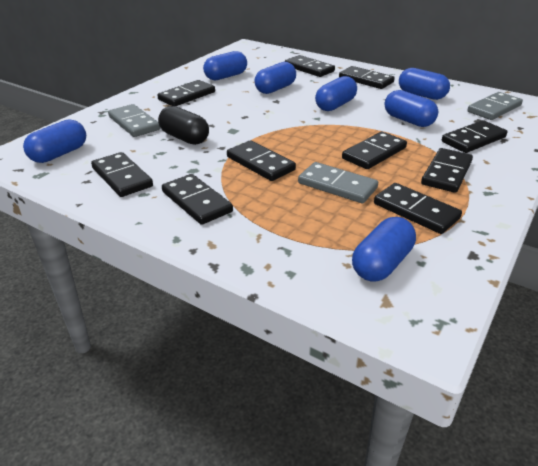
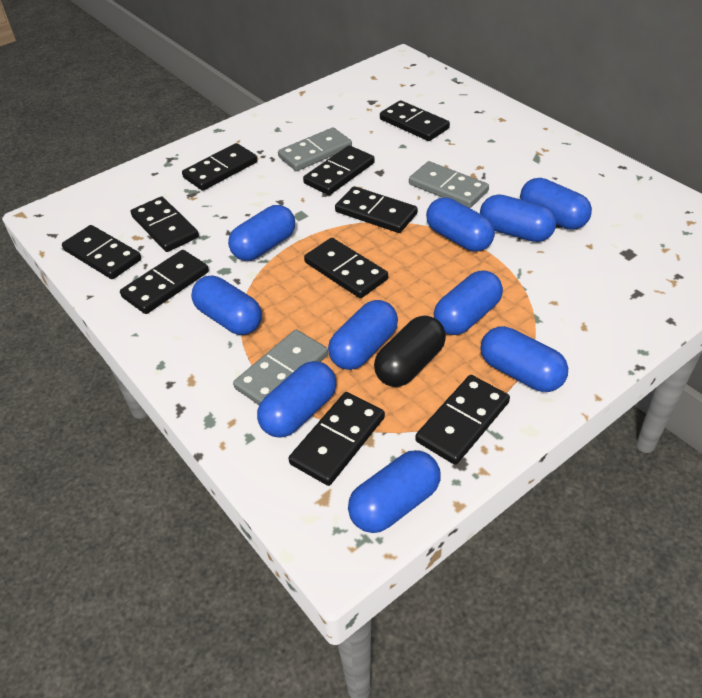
blue capsule: 7 -> 10

